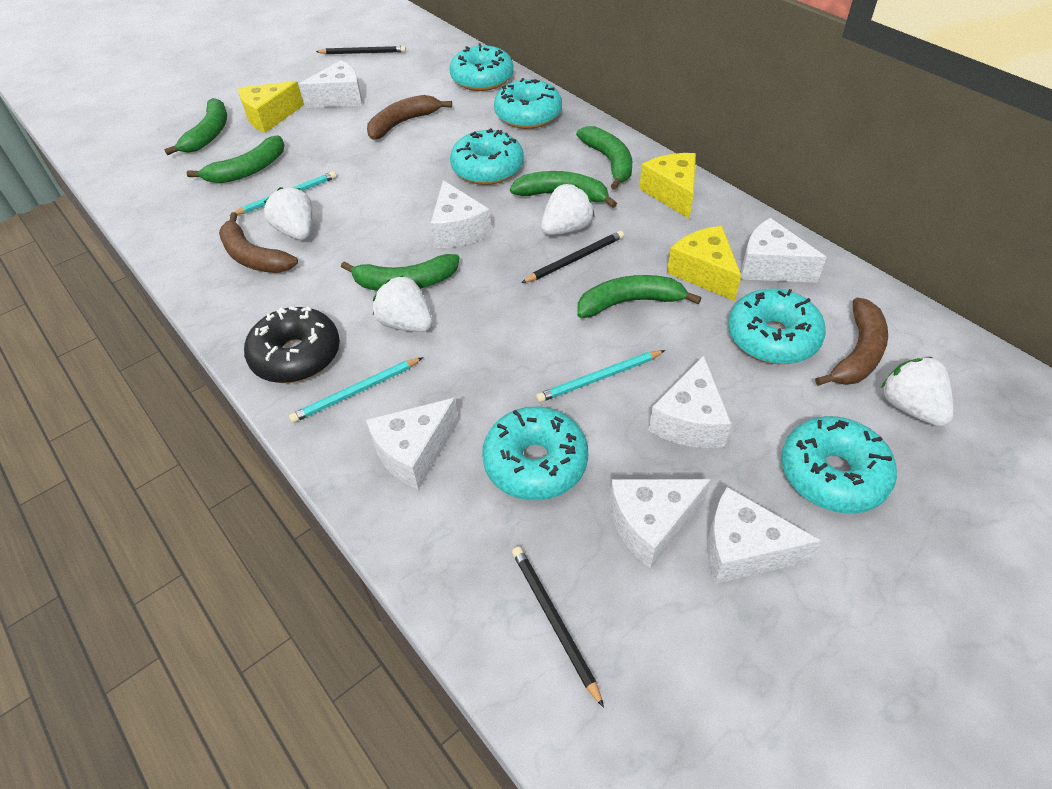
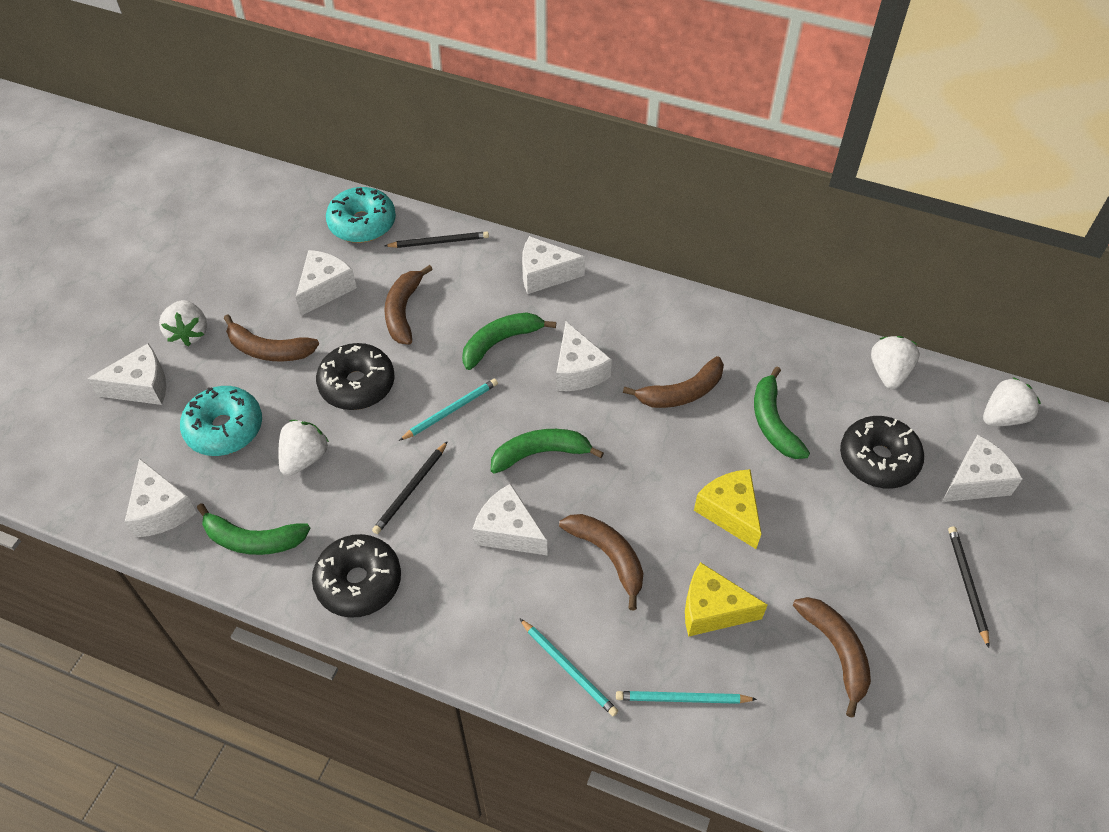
black donut: 1 -> 3
brown banana: 3 -> 5
green banana: 6 -> 4
turquoise donut: 6 -> 2
yellow cheese: 3 -> 2

